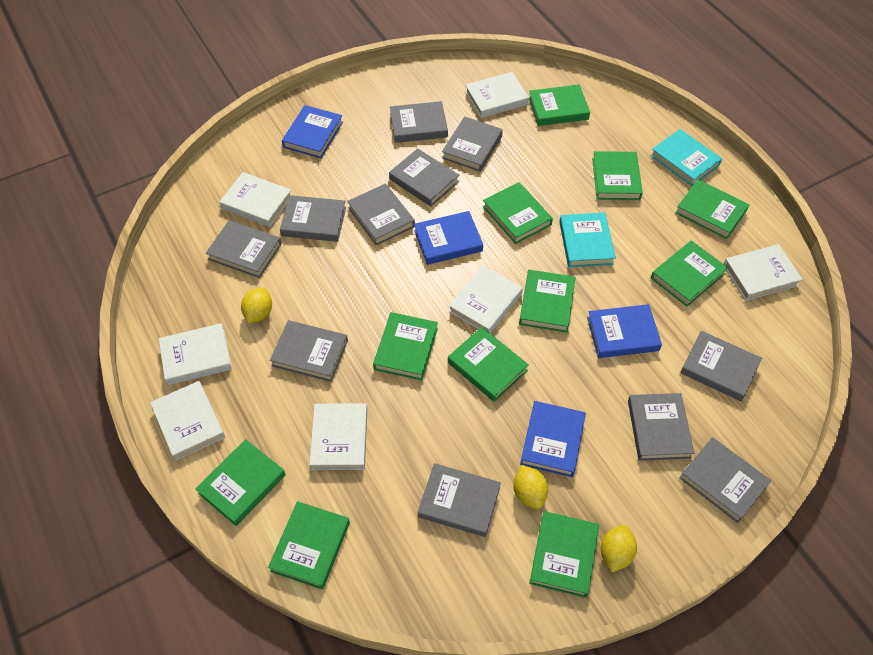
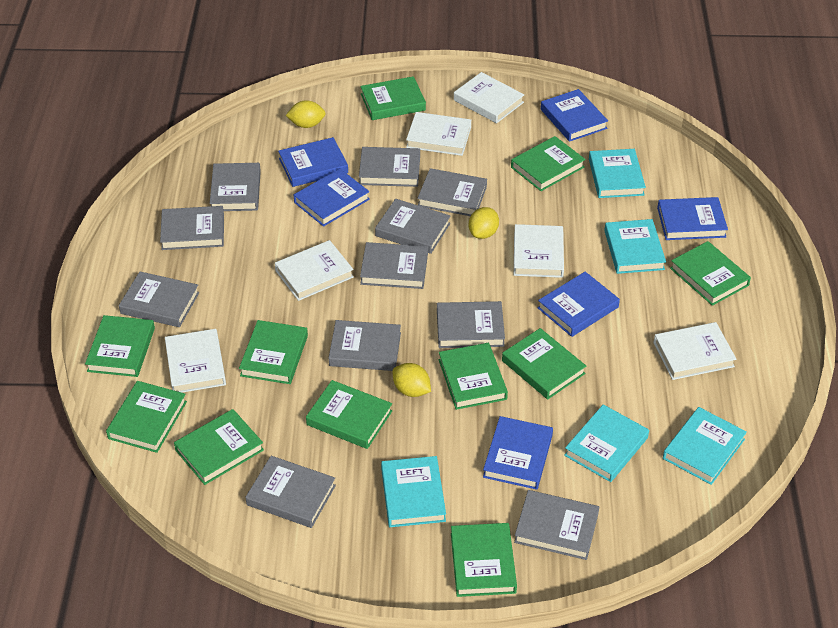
blue book: 4 -> 6
turquoise book: 2 -> 5
white book: 7 -> 6

